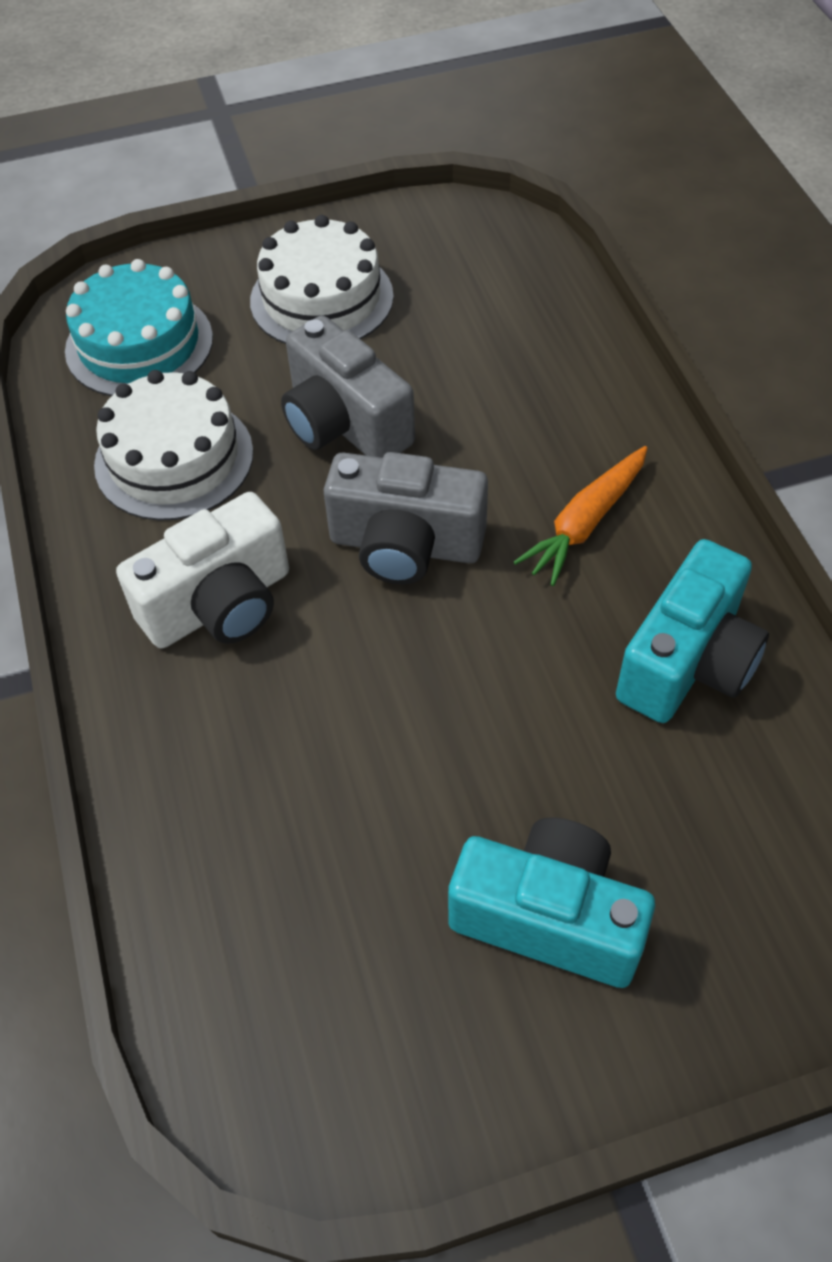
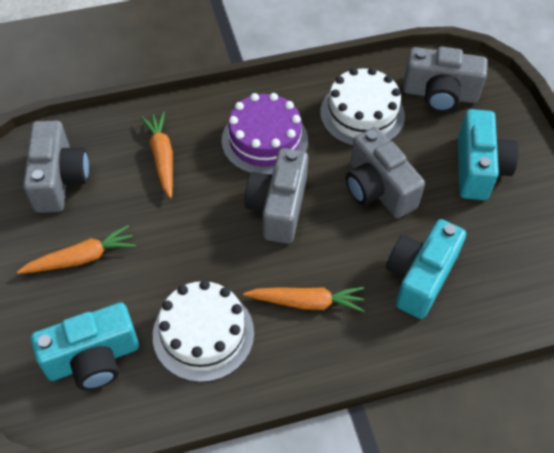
grey camera: 2 -> 4
orange carrot: 1 -> 3
purple cake: 0 -> 1
turquoise cake: 1 -> 0
turquoise camera: 2 -> 3
white camera: 1 -> 0

